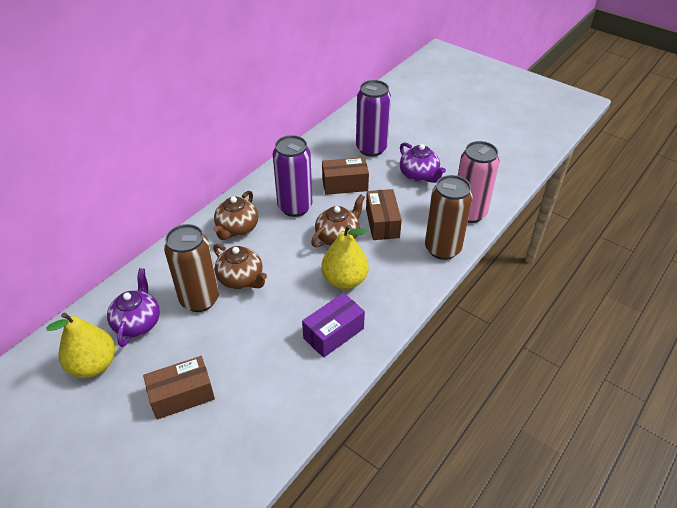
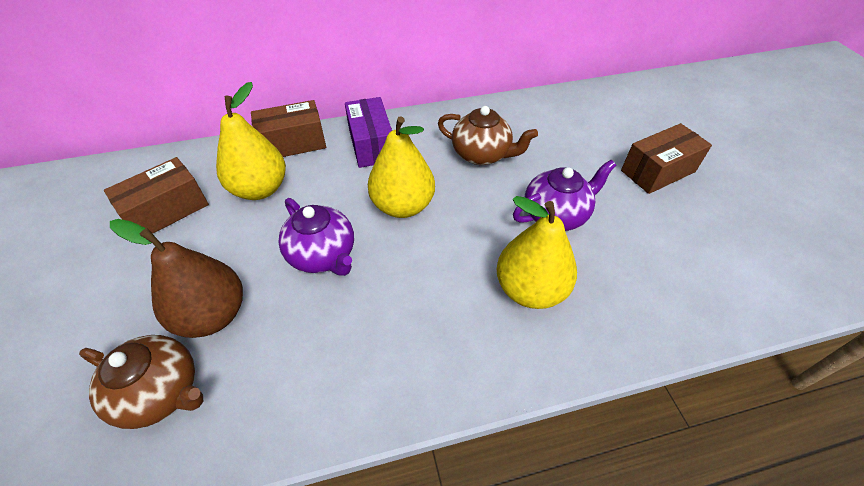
brown can: 2 -> 0
brown pear: 0 -> 1
brown teapot: 3 -> 2
pink can: 1 -> 0
purple can: 2 -> 0
yellow pear: 2 -> 3

